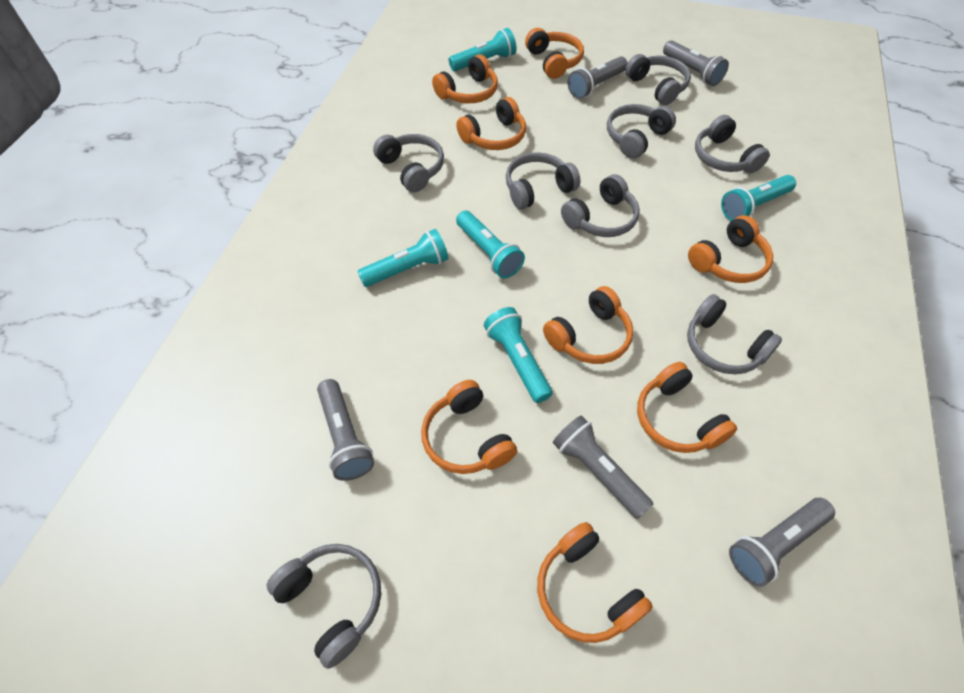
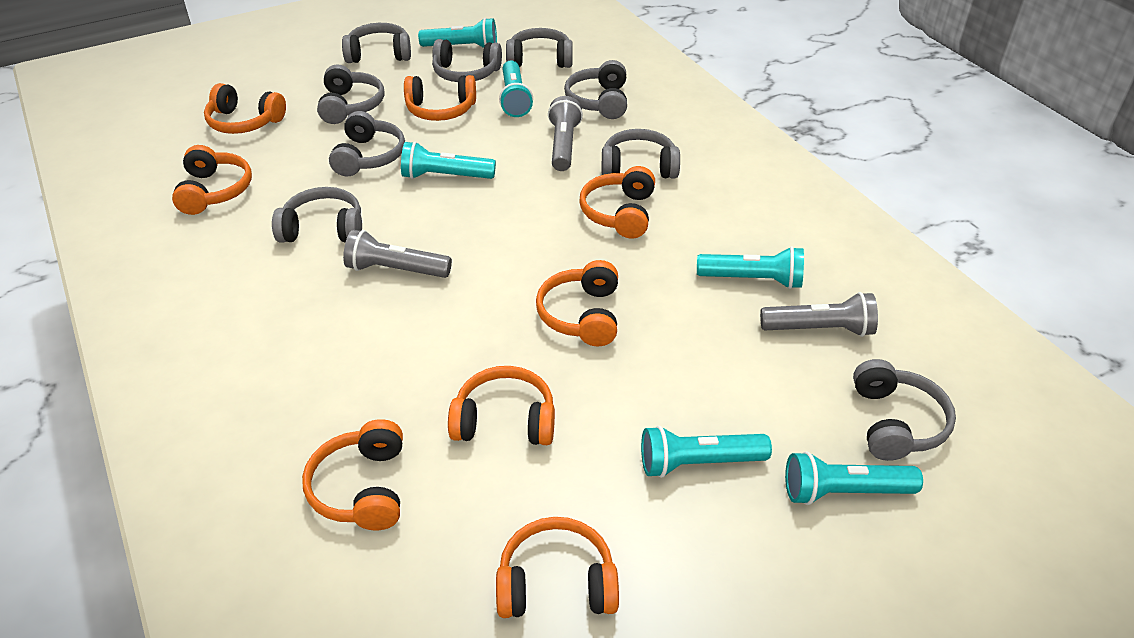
grey flashlight: 5 -> 3
grey headphones: 8 -> 9
turquoise flashlight: 5 -> 6

